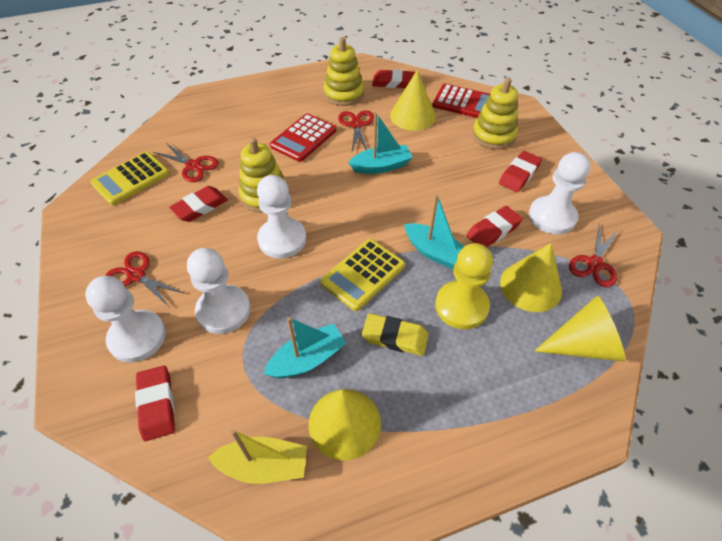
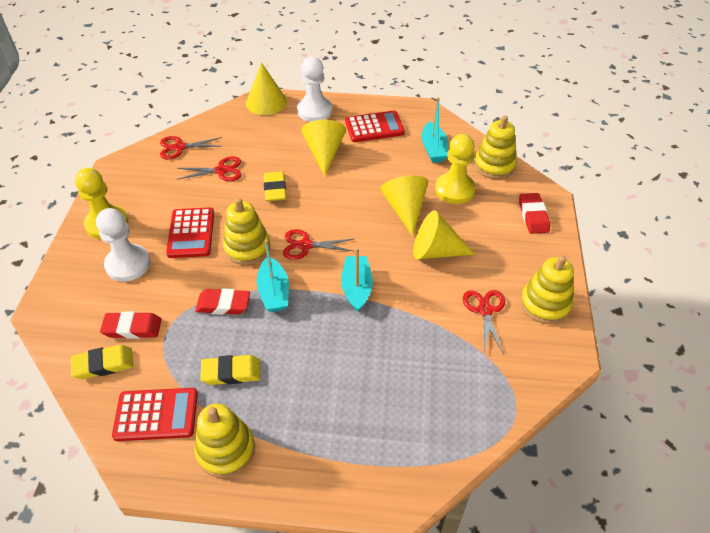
red calculator: 2 -> 3
red eraser: 5 -> 3
white pawn: 4 -> 2
yellow boat: 1 -> 0
yellow calculator: 2 -> 0
yellow eraser: 1 -> 3
yellow pawn: 1 -> 2
yellow stacking toy: 3 -> 4

